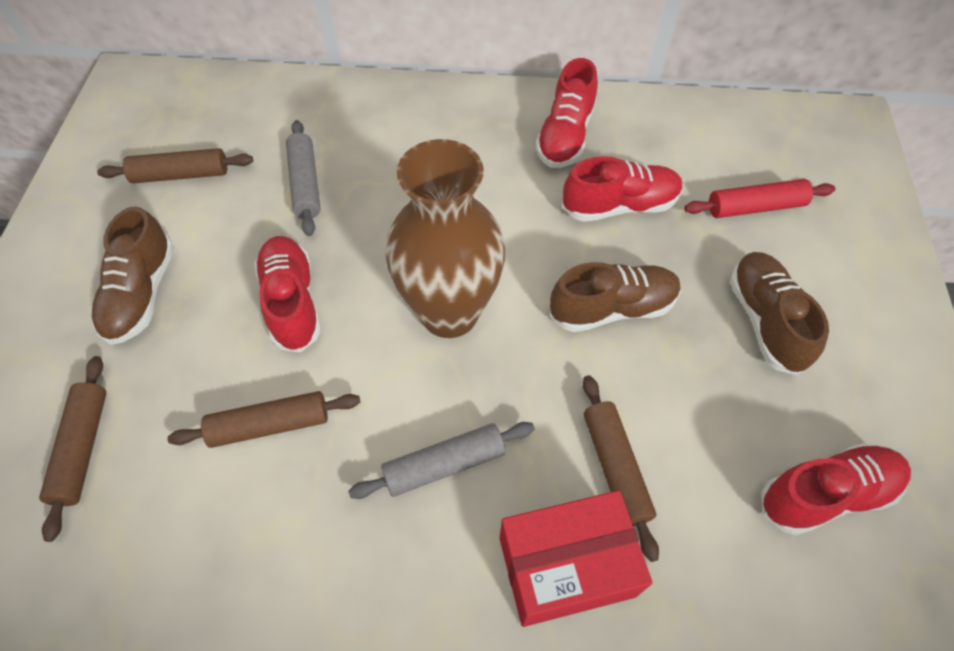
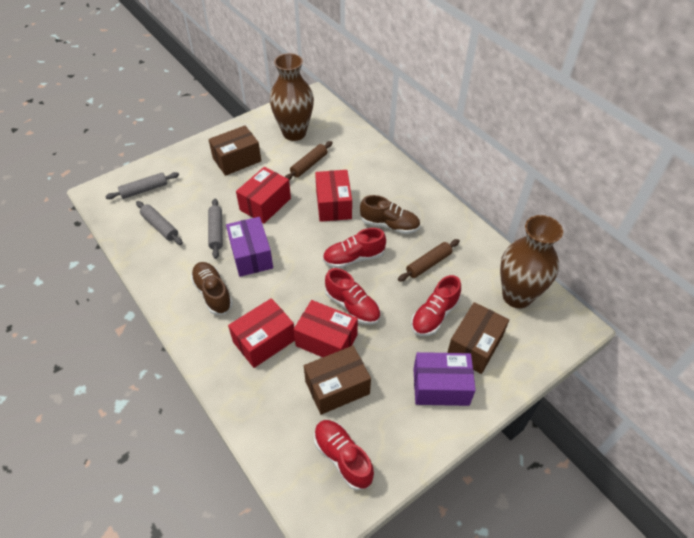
brown box: 0 -> 3
brown rolling pin: 4 -> 2
brown shoe: 3 -> 2
brown vase: 1 -> 2
grey rolling pin: 2 -> 3
purple box: 0 -> 2
red box: 1 -> 4
red rolling pin: 1 -> 0

